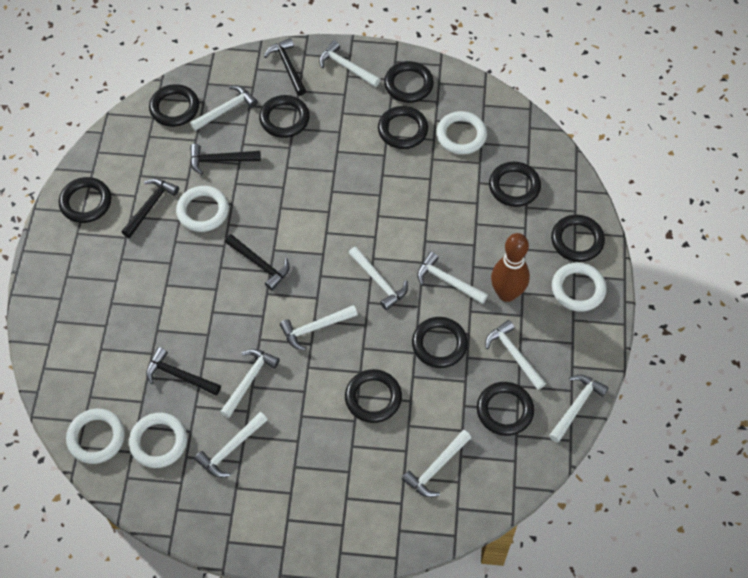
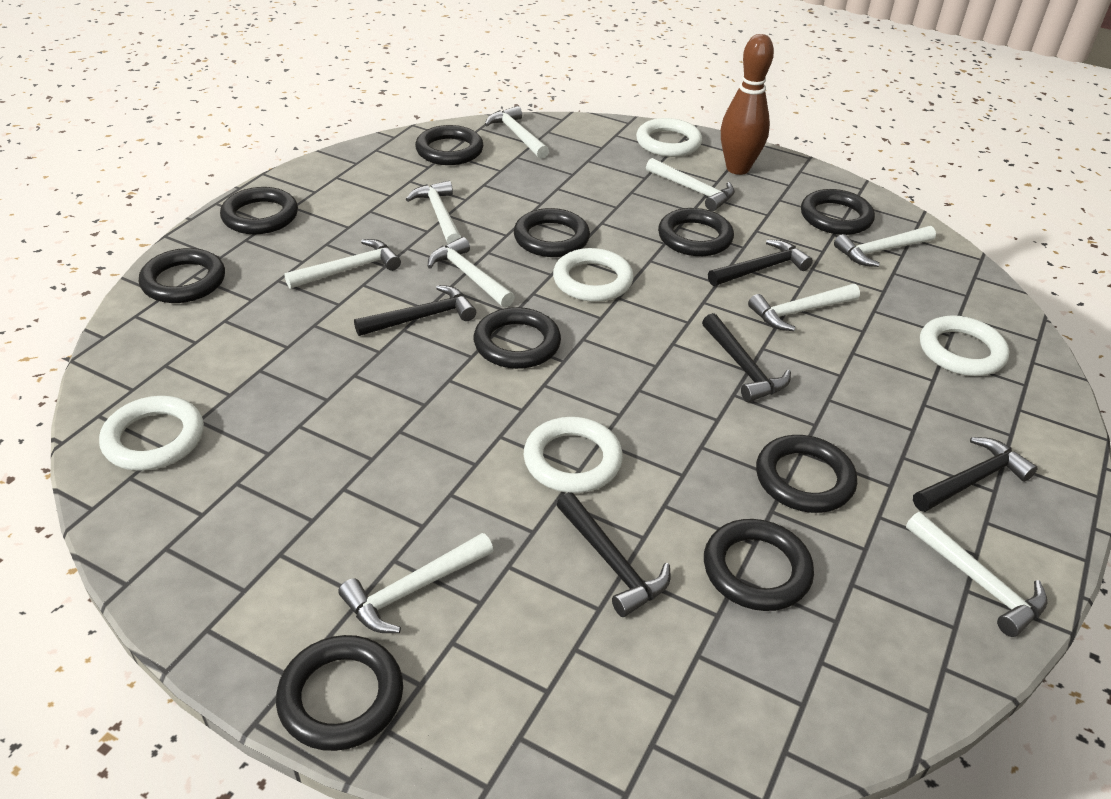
white hammer: 10 -> 9

